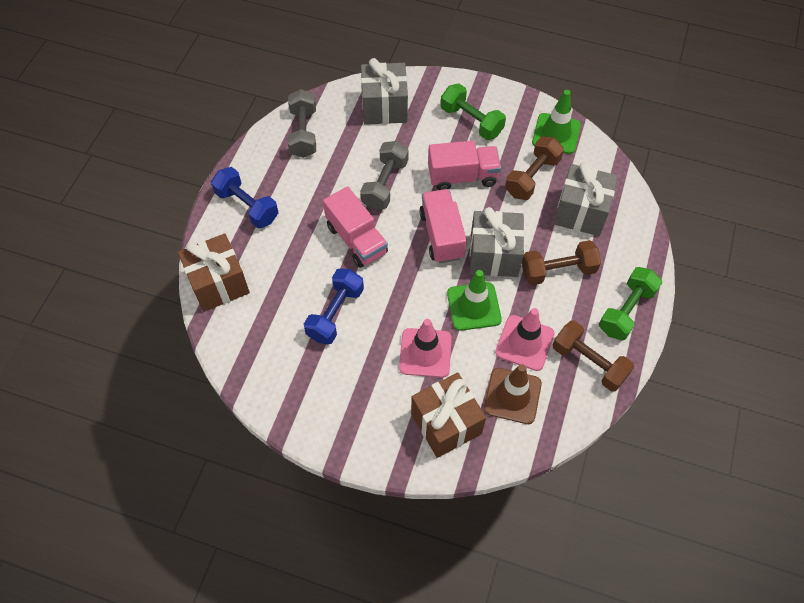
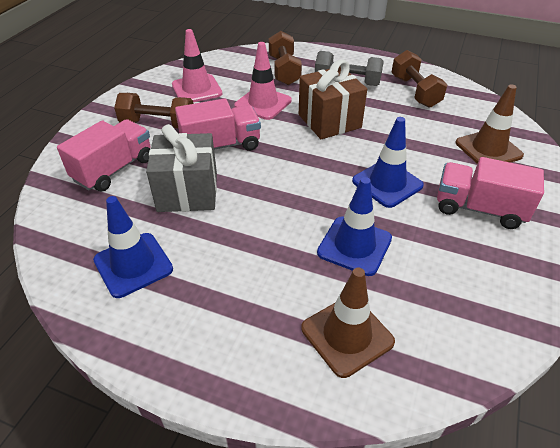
blue dumbbell: 2 -> 0
blue traffic cone: 0 -> 3
brown gift: 2 -> 1
brown traffic cone: 1 -> 2
green dumbbell: 2 -> 0
green traffic cone: 2 -> 0
grey dumbbell: 2 -> 1
grey gift: 3 -> 1

